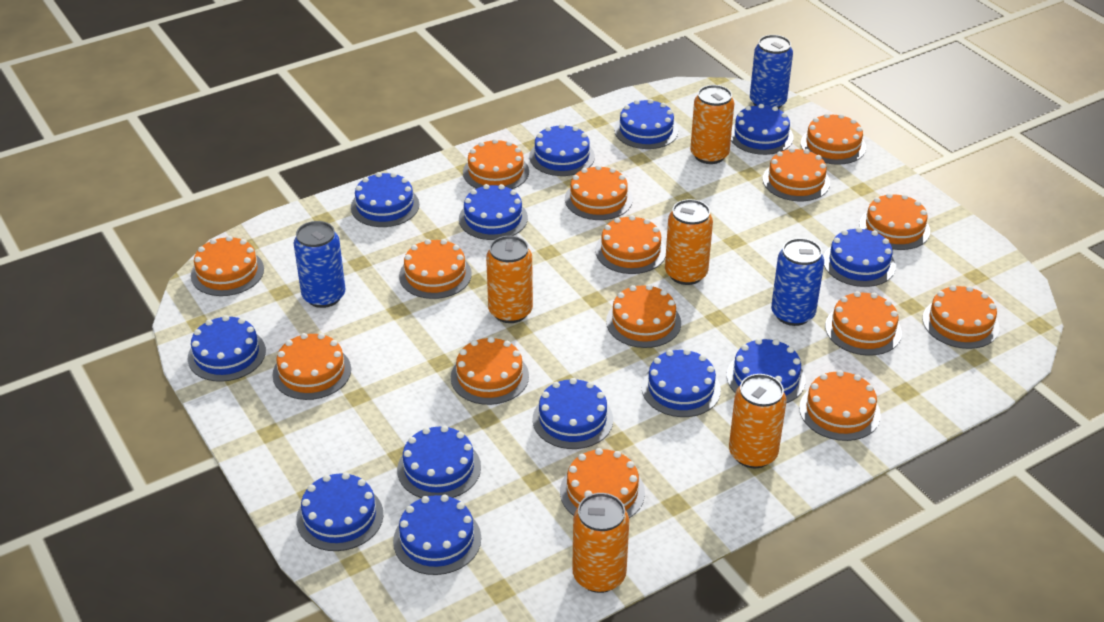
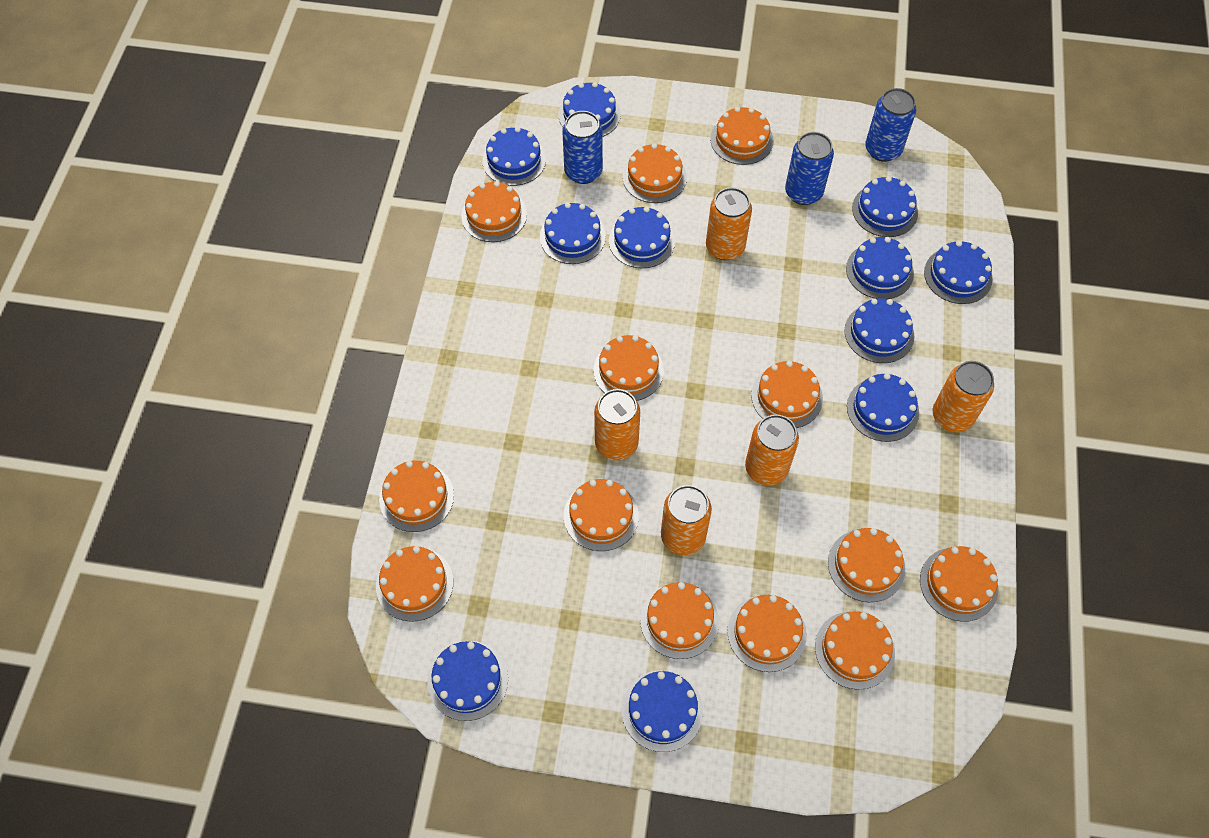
blue cake: 13 -> 11
orange cake: 15 -> 13

